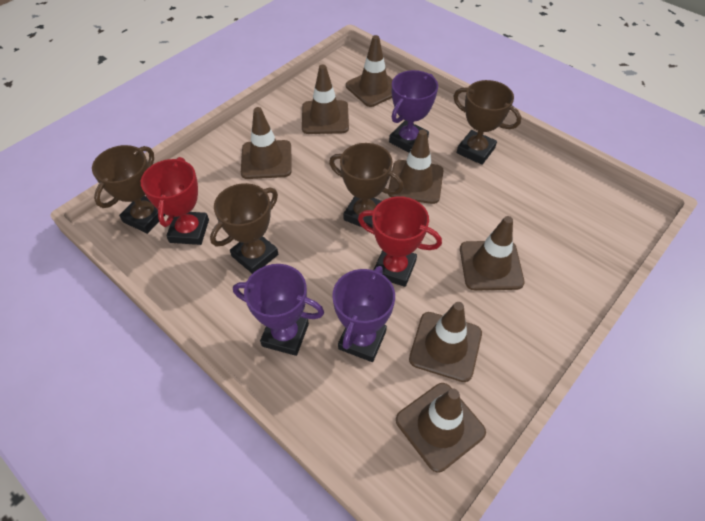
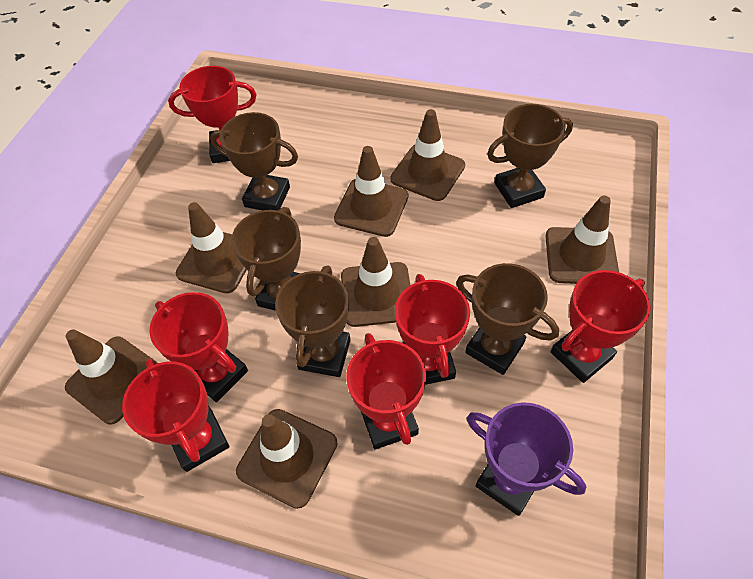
brown trophy: 4 -> 5
purple trophy: 3 -> 1
red trophy: 2 -> 6

